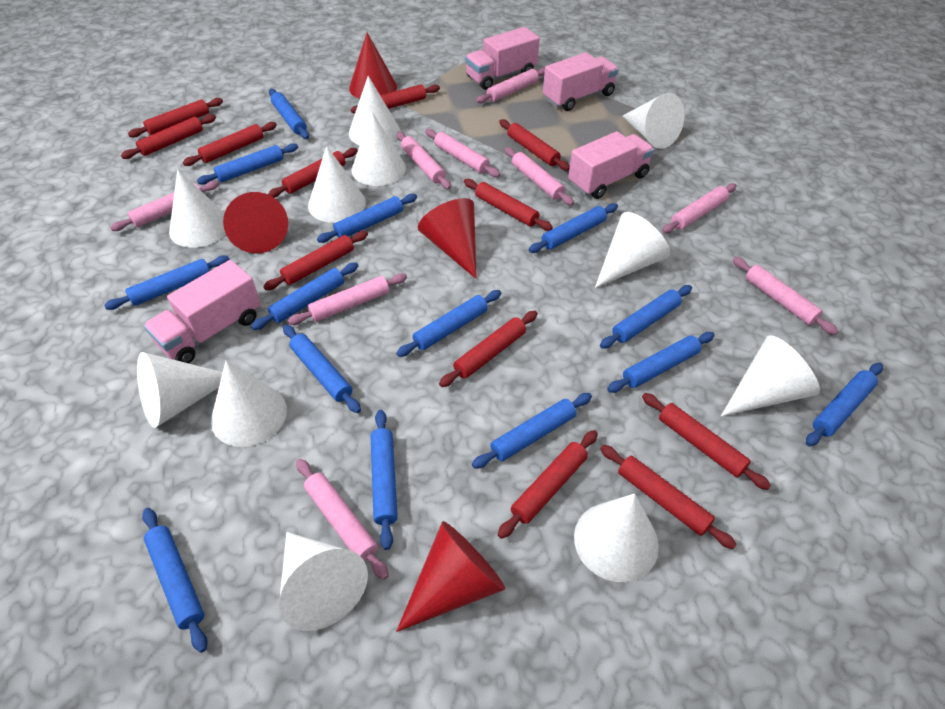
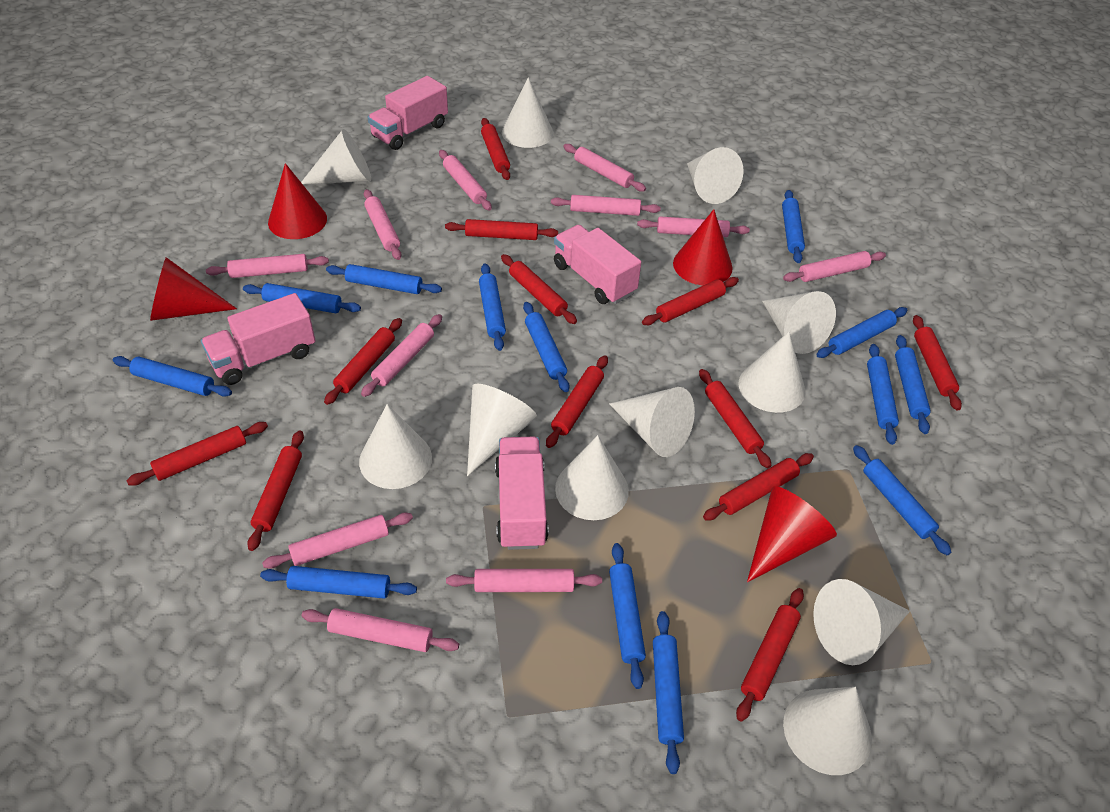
blue rolling pin: 14 -> 13
pink rolling pin: 9 -> 11

